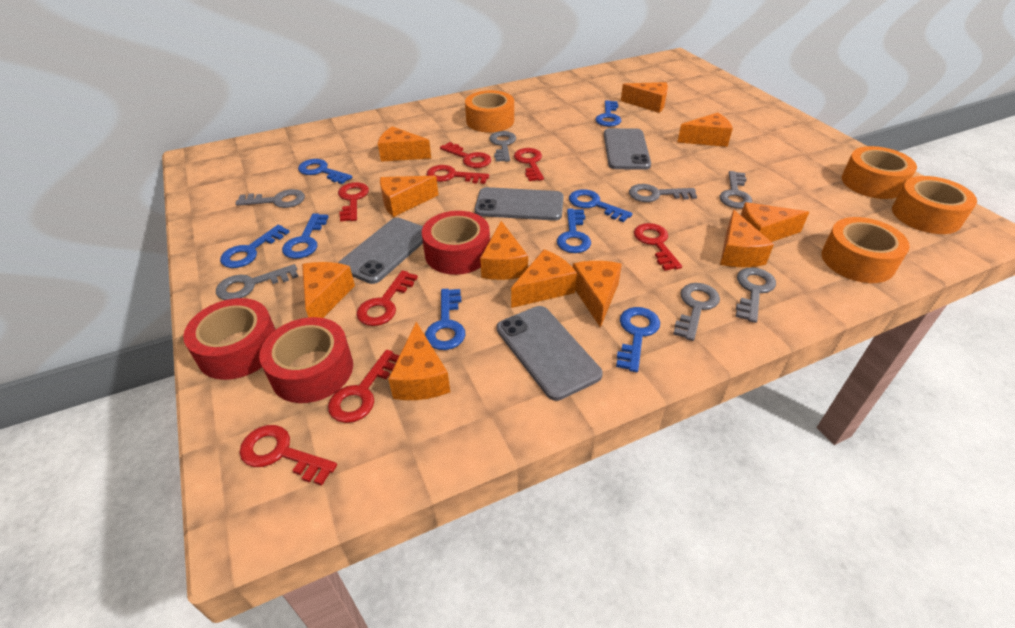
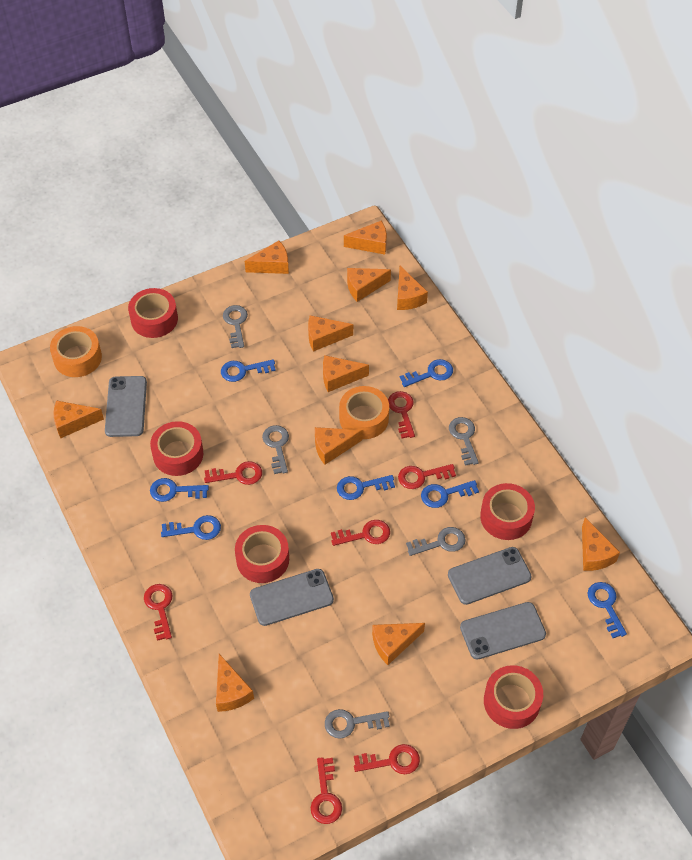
blue key: 8 -> 7
grey key: 7 -> 5
orange tape: 4 -> 2
red key: 8 -> 7
red tape: 3 -> 5

